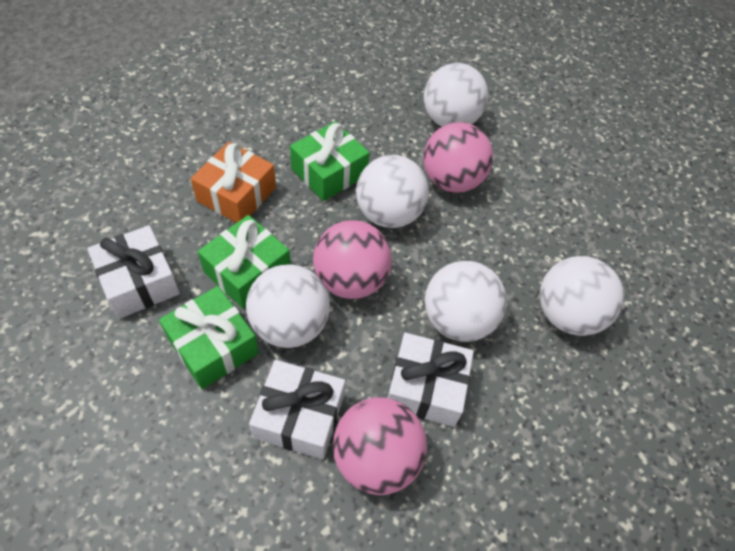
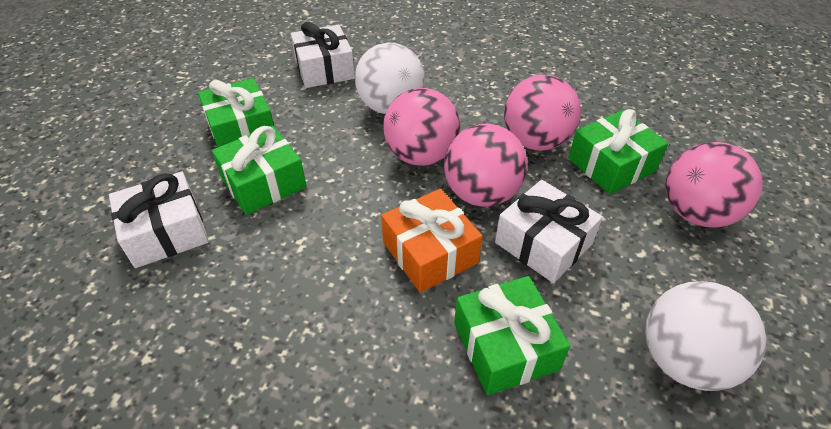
green gift: 3 -> 4
pink ball: 3 -> 4
white ball: 5 -> 2

